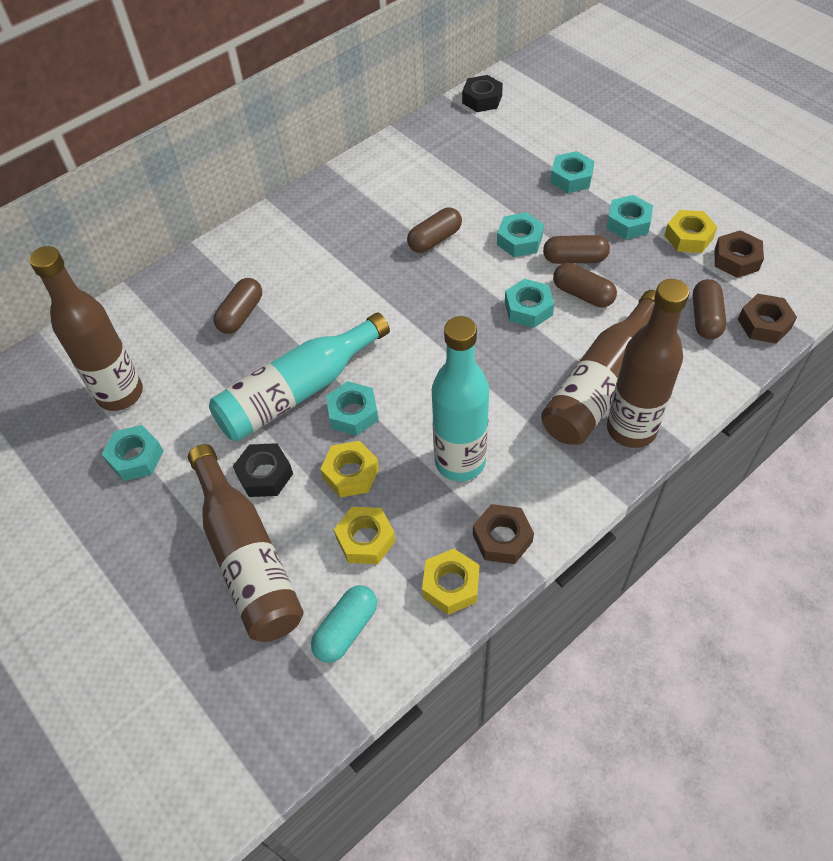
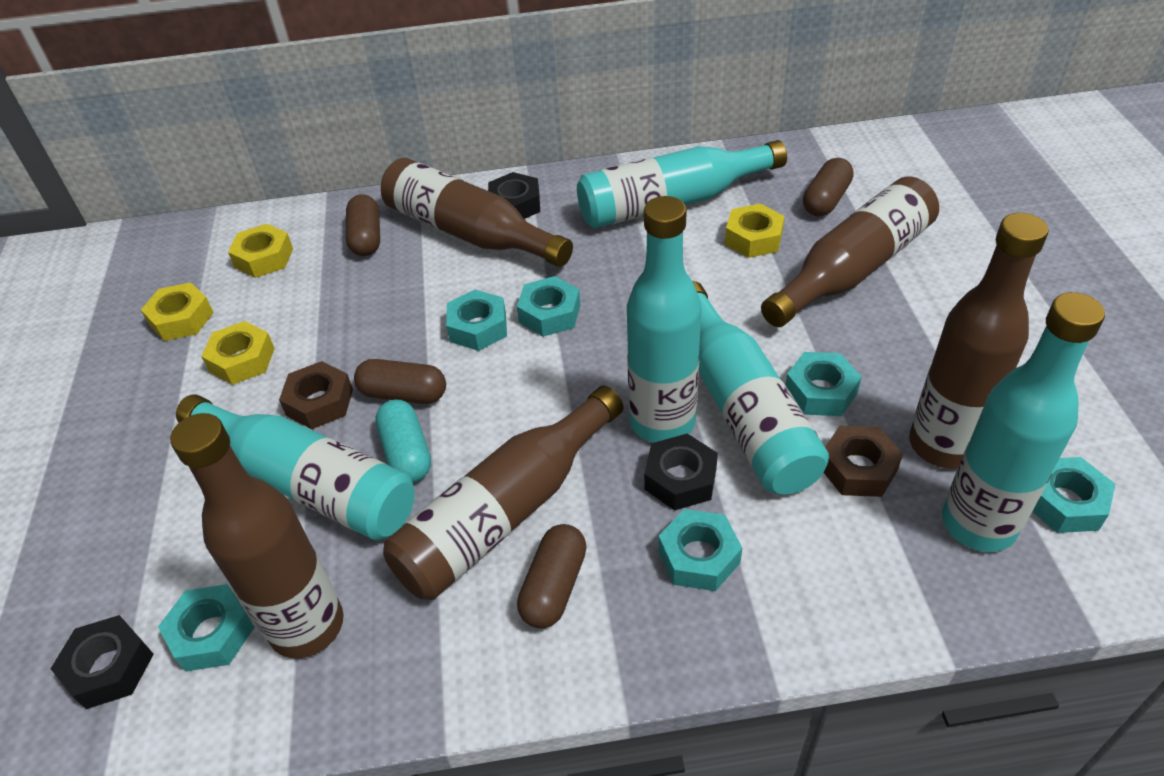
black nut: 2 -> 3
brown bottle: 4 -> 5
brown capsule: 5 -> 4
brown nut: 3 -> 2
turquoise bottle: 2 -> 5

